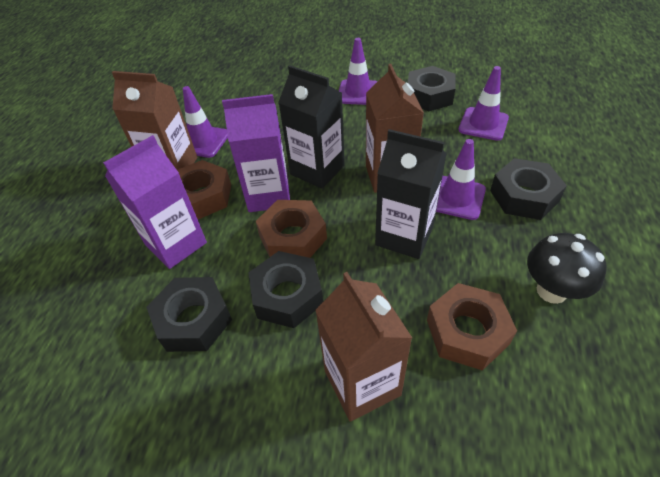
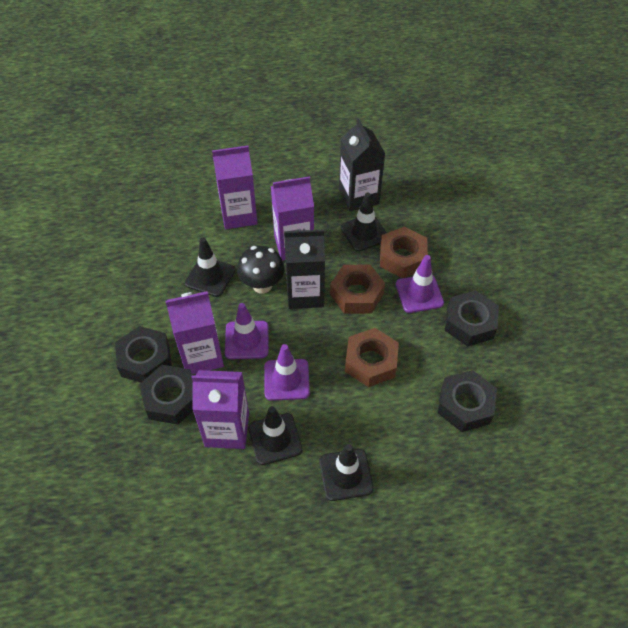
black traffic cone: 0 -> 4
brown carton: 3 -> 0
purple carton: 2 -> 4
purple traffic cone: 4 -> 3

